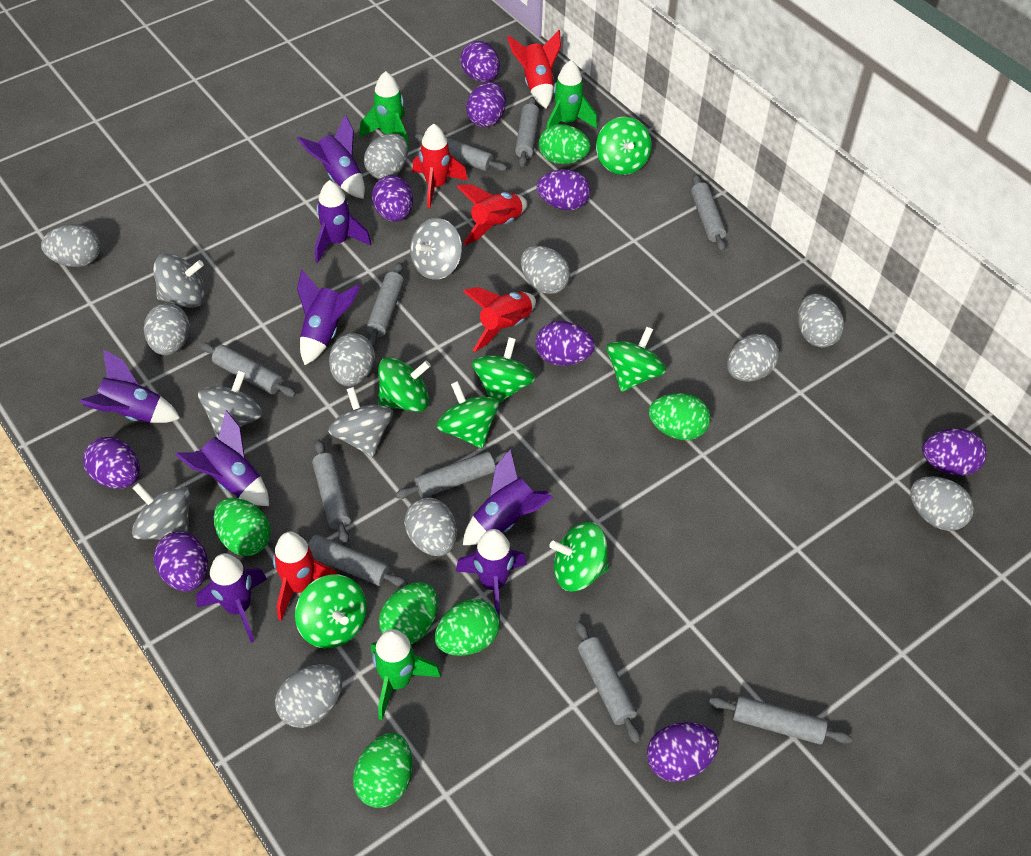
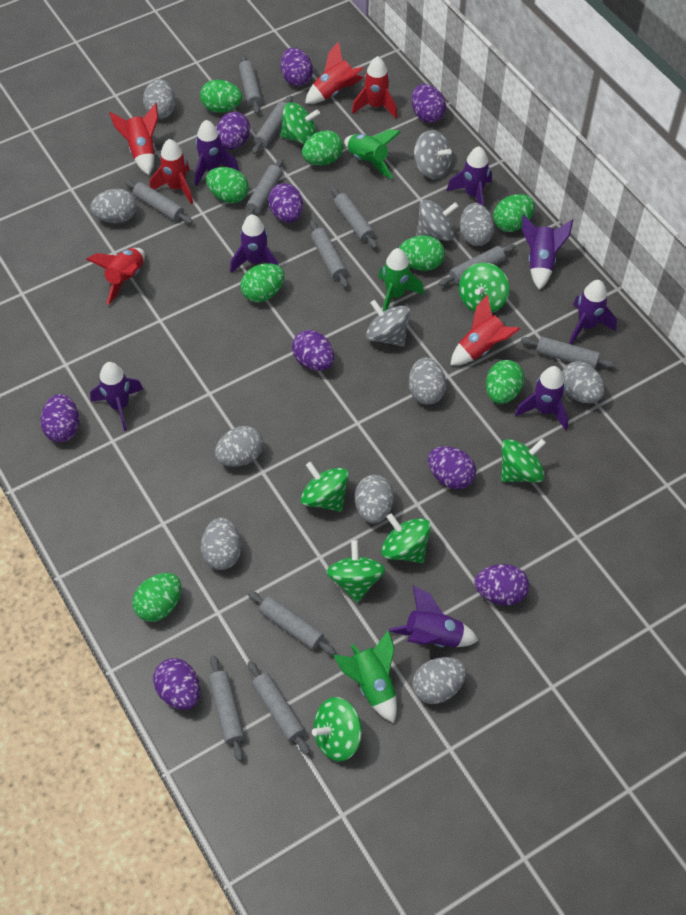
green egg: 6 -> 8
grey egg: 10 -> 9
grey rolling pin: 10 -> 11
grey spinning top: 5 -> 3
red rocket: 5 -> 6

